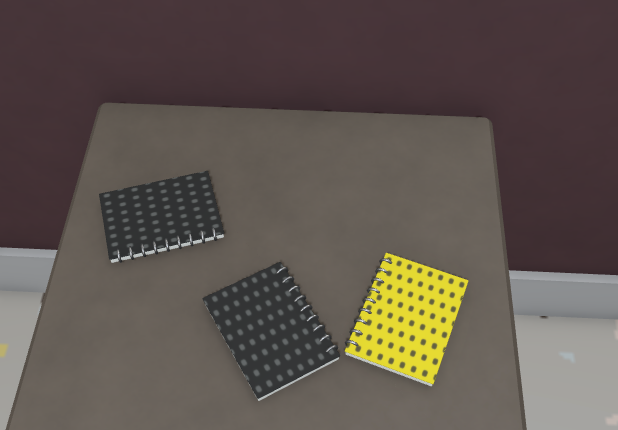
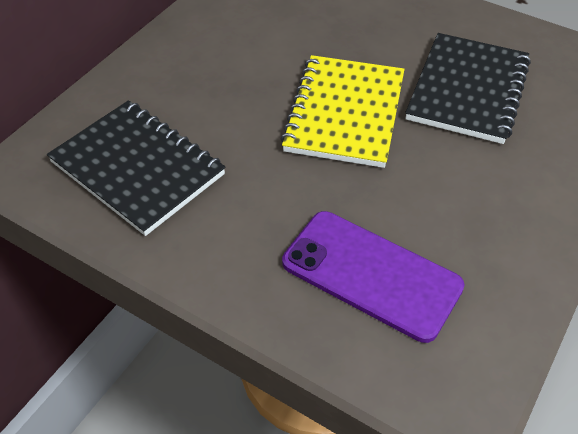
purple phone: 0 -> 1

